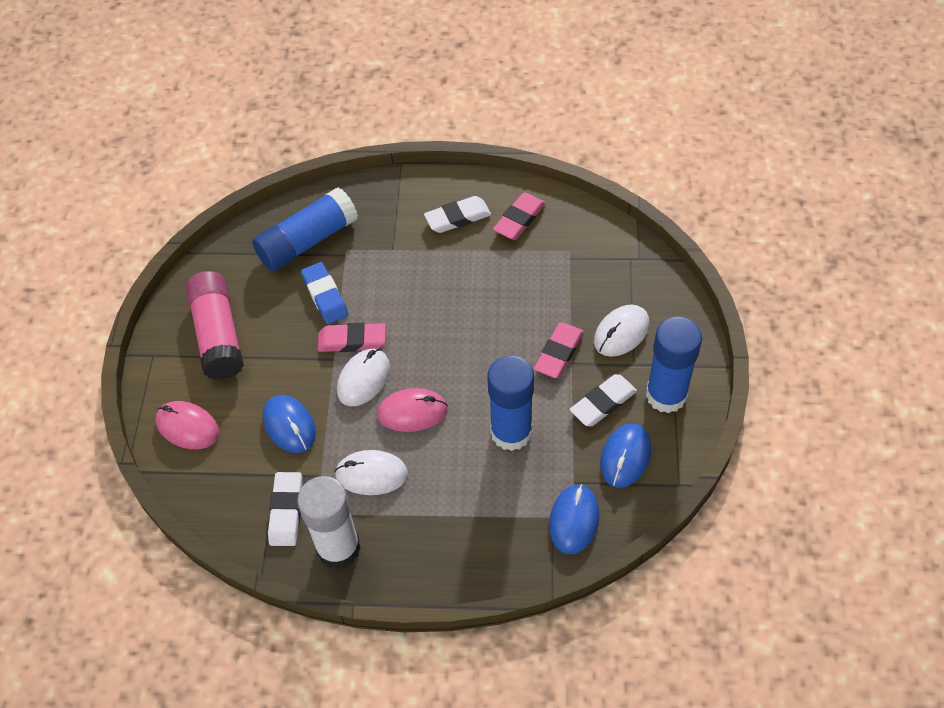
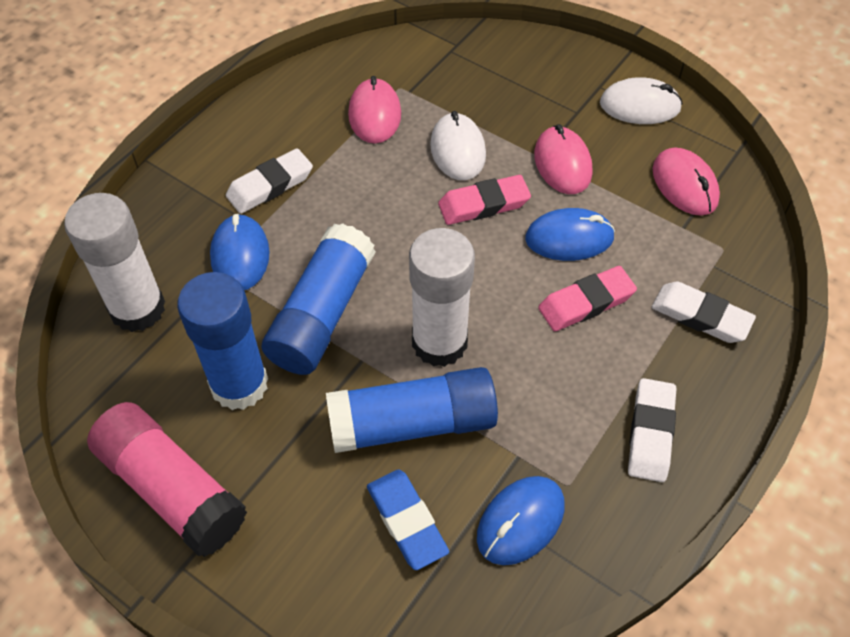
pink eraser: 3 -> 2
pink mouse: 2 -> 3
white glue stick: 1 -> 2
white mouse: 3 -> 2

